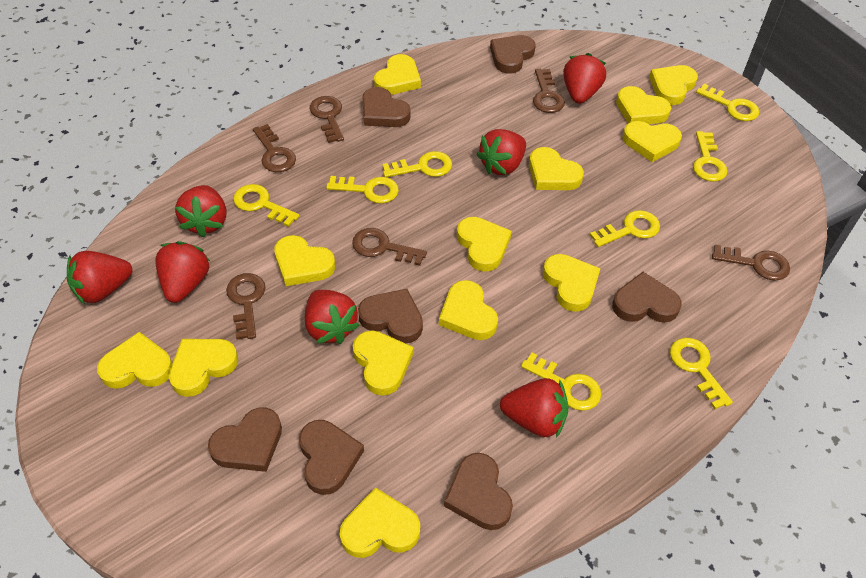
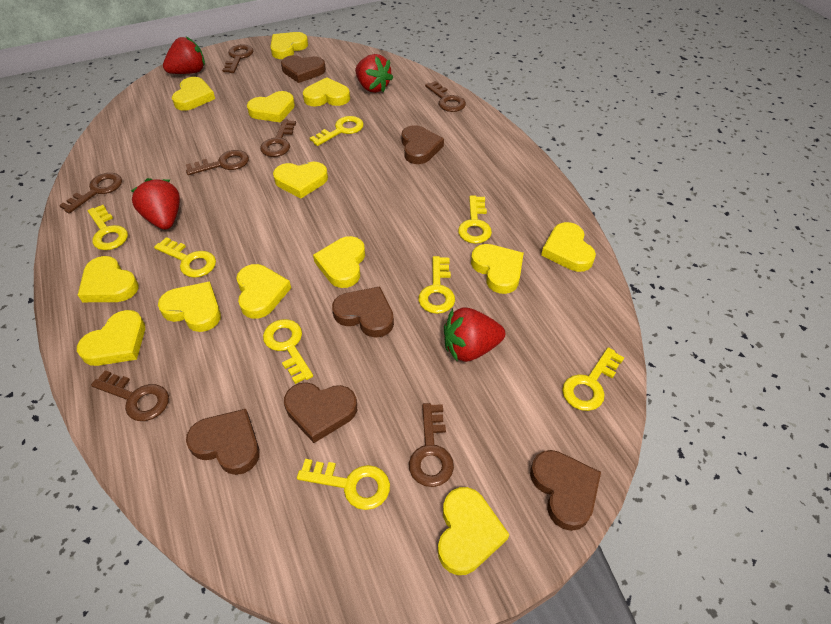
brown heart: 7 -> 6
brown key: 6 -> 7
red strawberry: 7 -> 4

